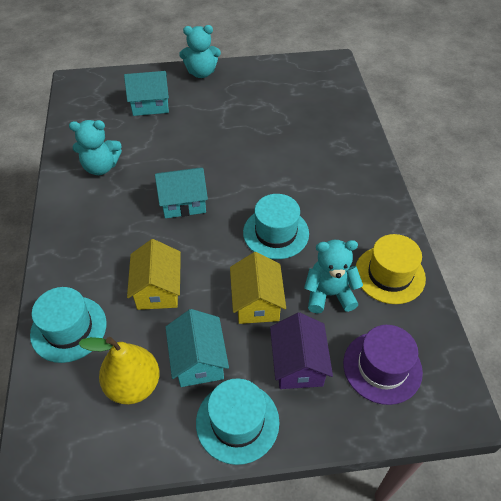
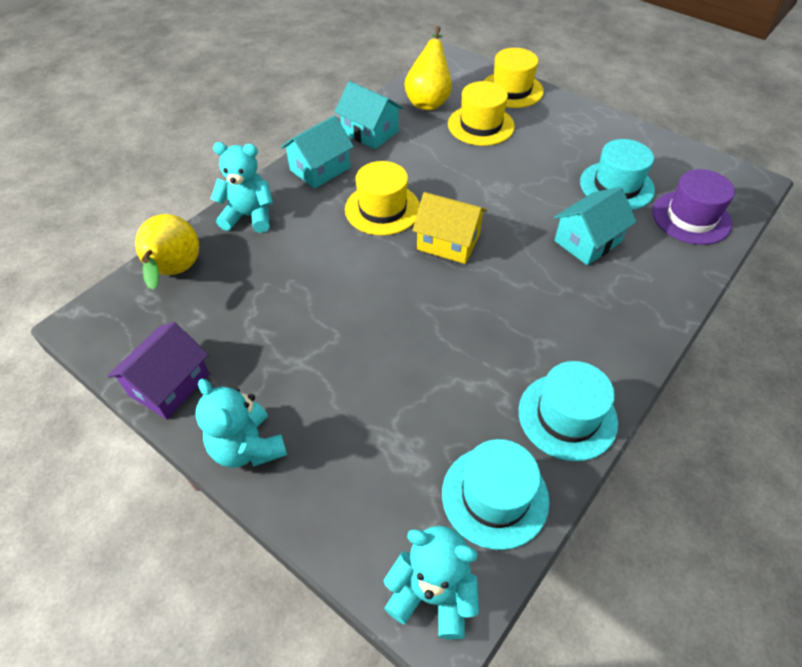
yellow hat: 1 -> 3
yellow house: 2 -> 1
yellow pear: 1 -> 2

